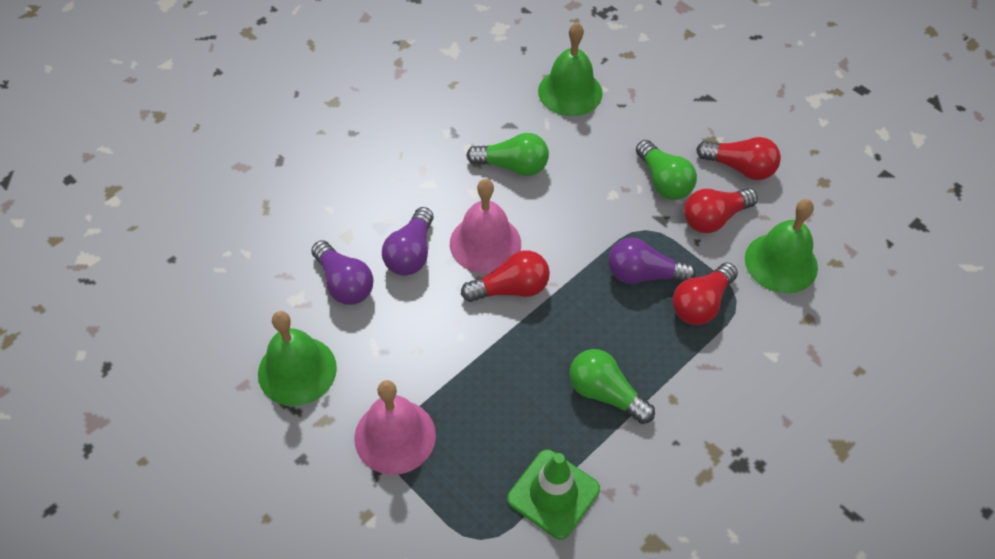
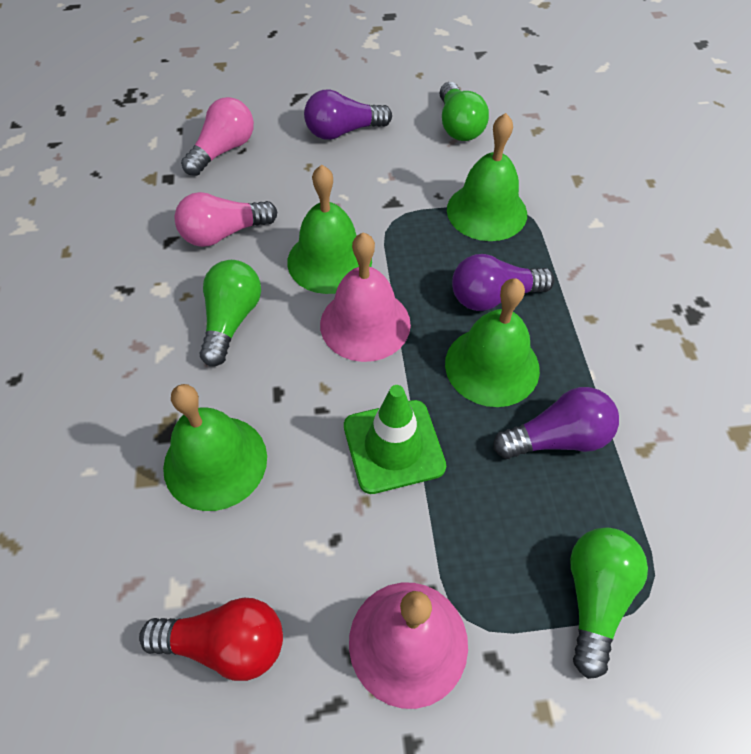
green bell: 3 -> 4
pink light bulb: 0 -> 2
red light bulb: 4 -> 1

